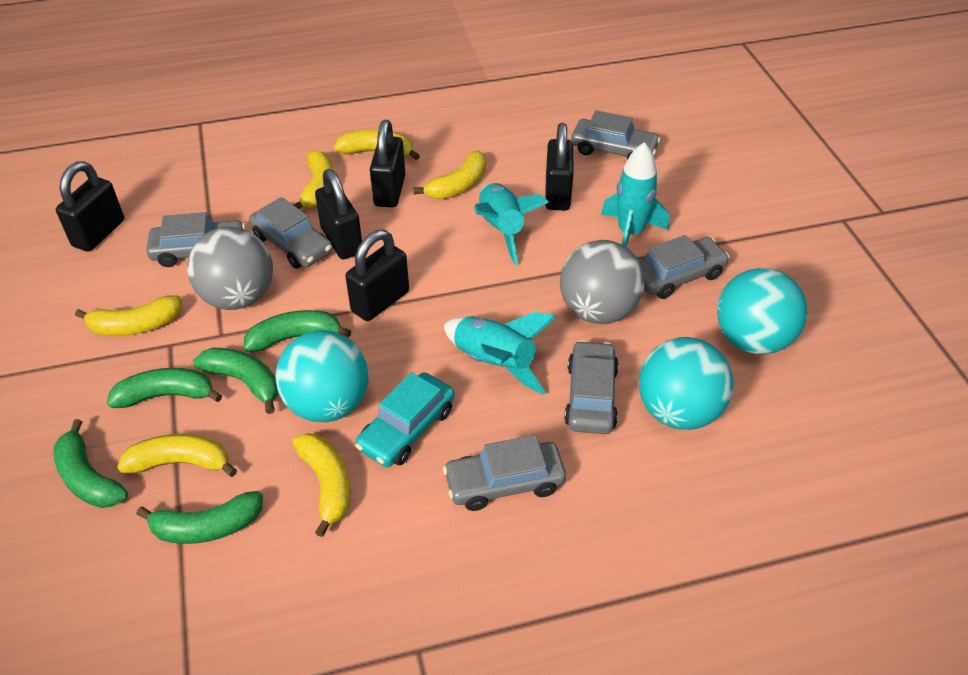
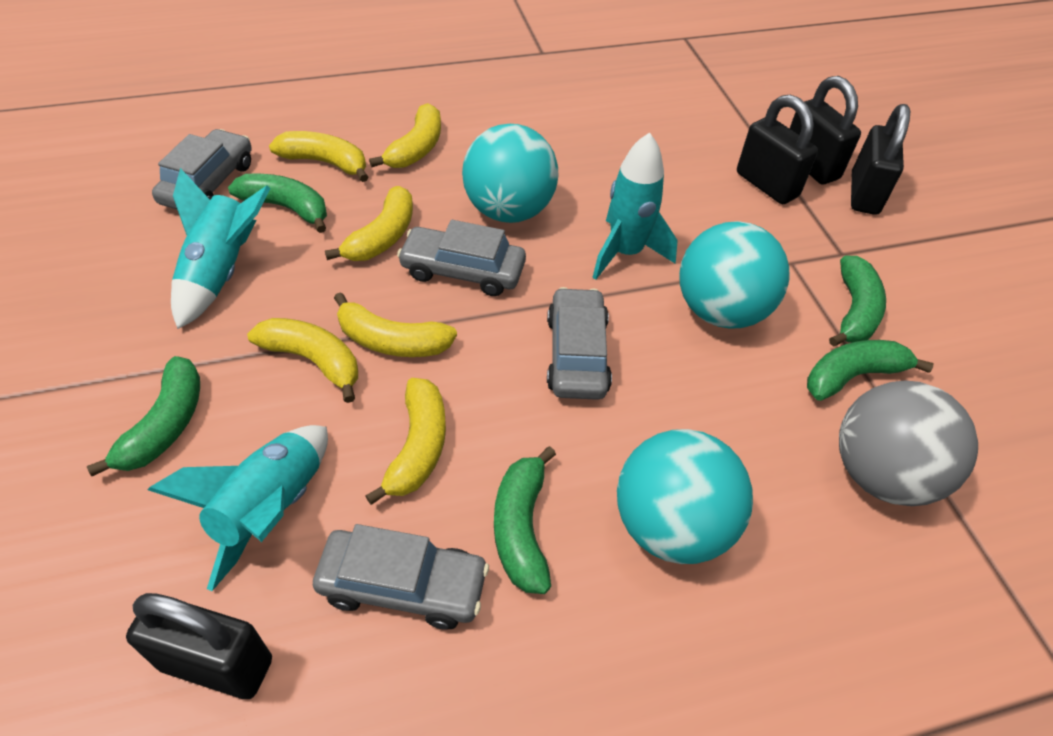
black padlock: 5 -> 4
grey ball: 2 -> 1
grey car: 6 -> 4
turquoise car: 1 -> 0

